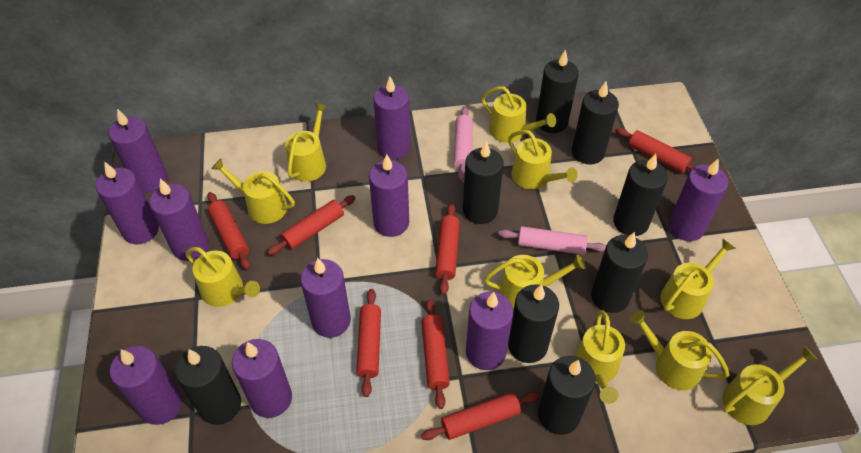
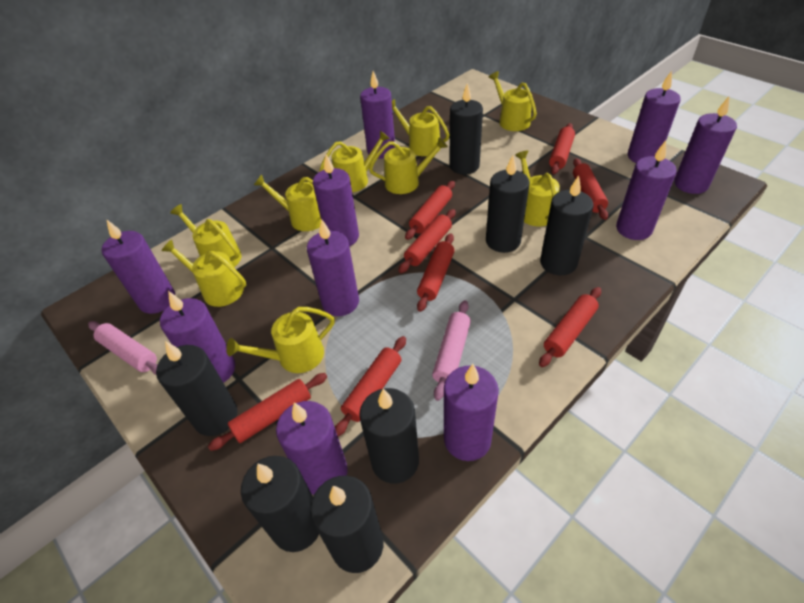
black candle: 8 -> 7
red rolling pin: 7 -> 8
yellow watering can: 10 -> 9

